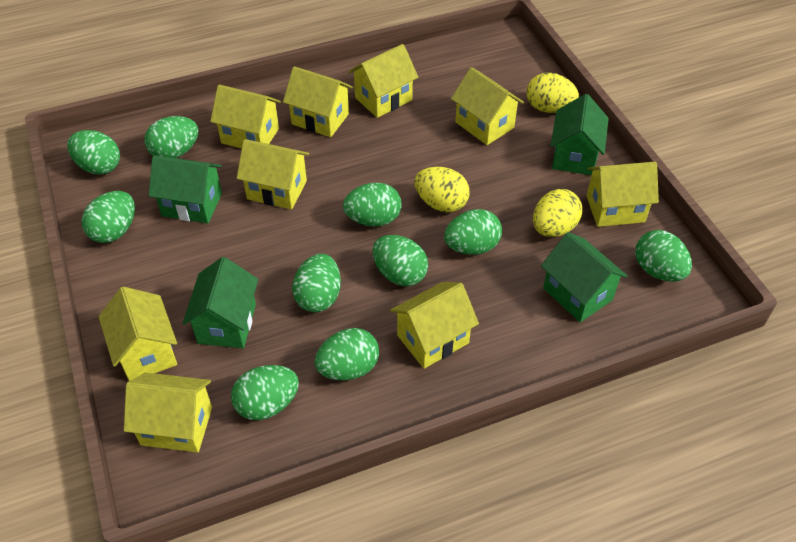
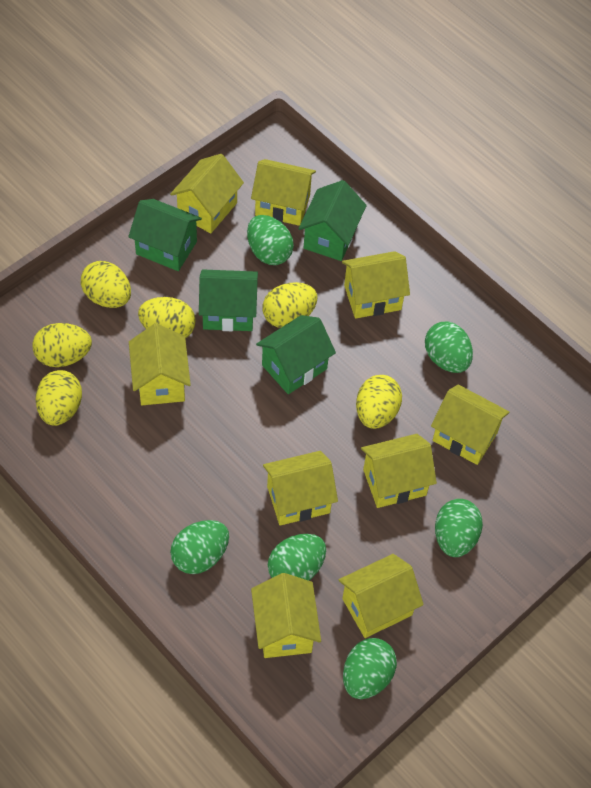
green egg: 10 -> 6
yellow egg: 3 -> 6

